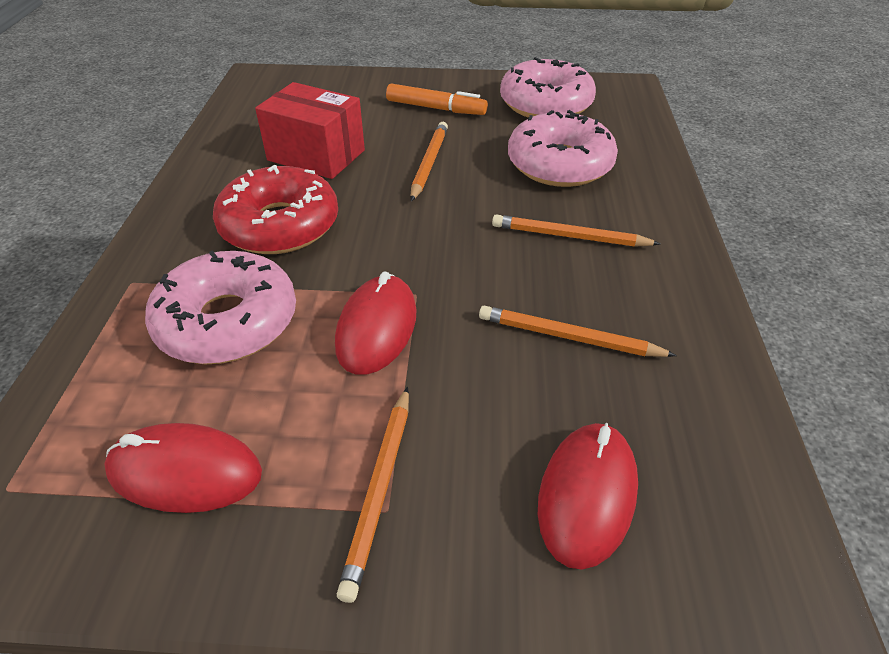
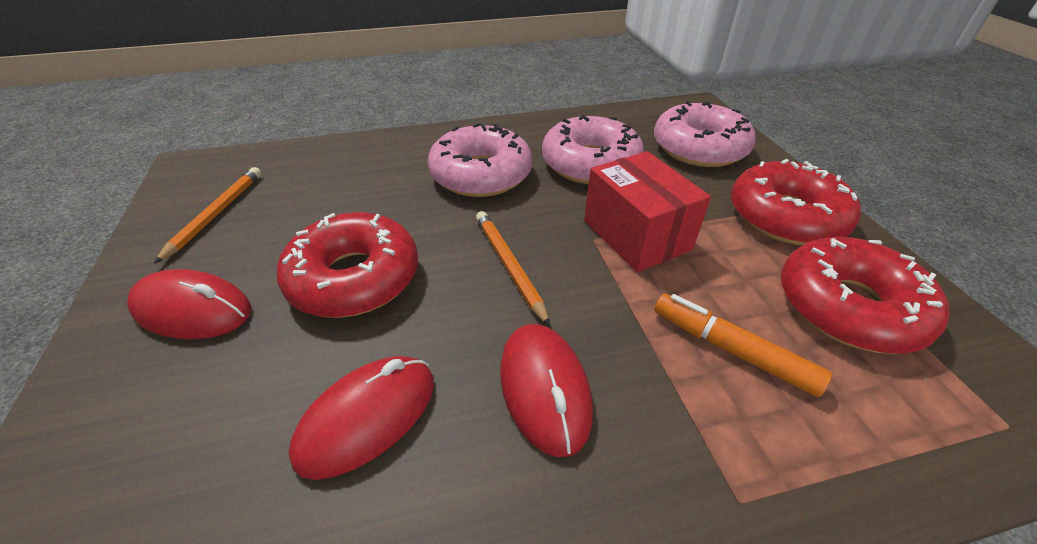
orange pencil: 4 -> 2
red donut: 1 -> 3

